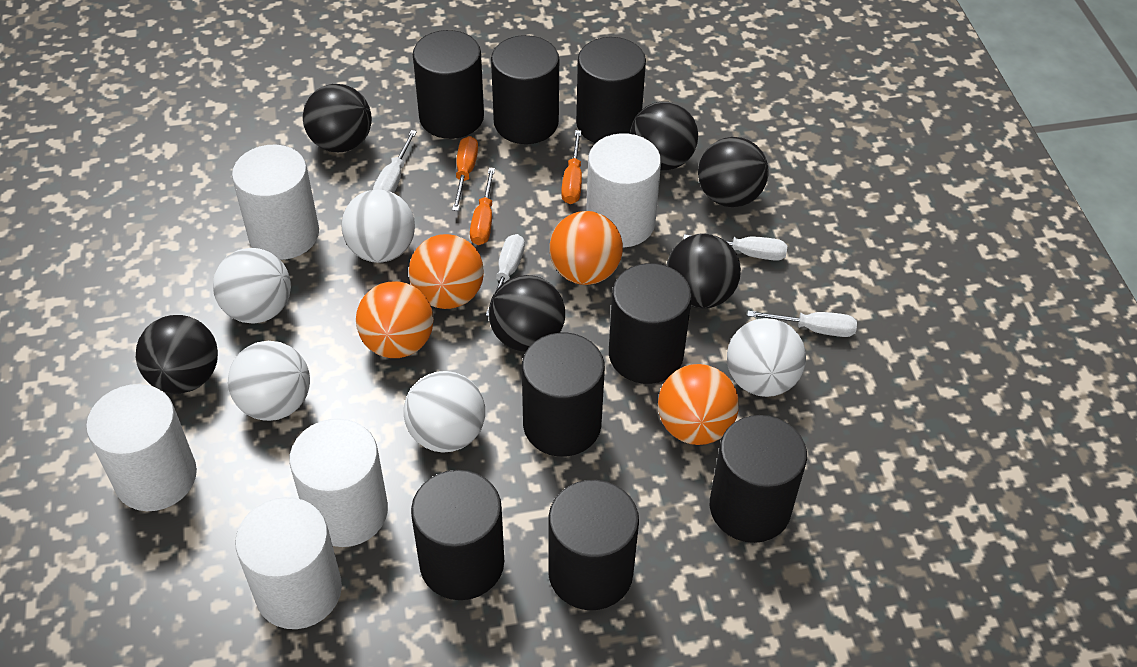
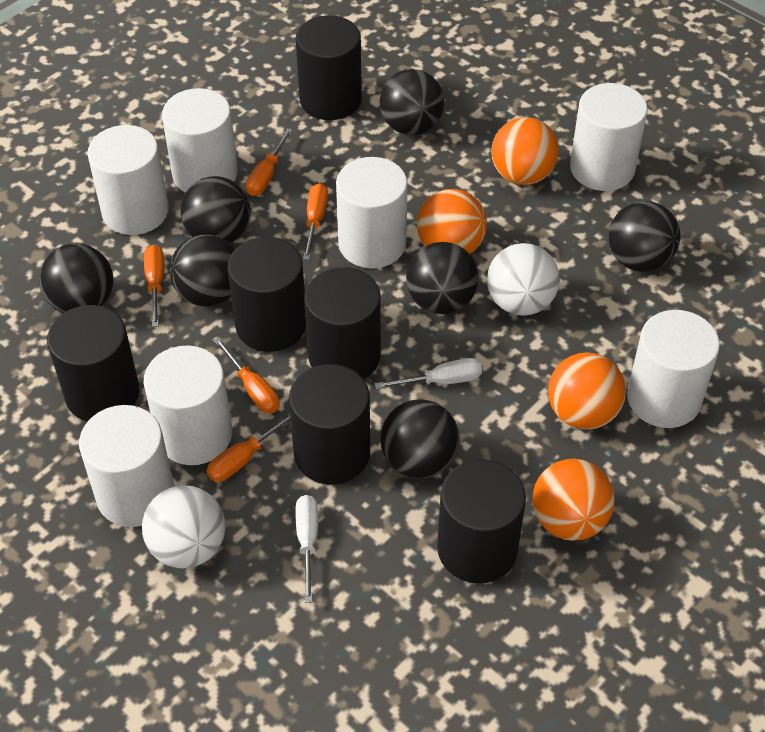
black ball: 6 -> 7
black cylinder: 8 -> 6
orange screwdriver: 3 -> 5
white ball: 5 -> 2
white cylinder: 5 -> 7
white screwdriver: 4 -> 2

